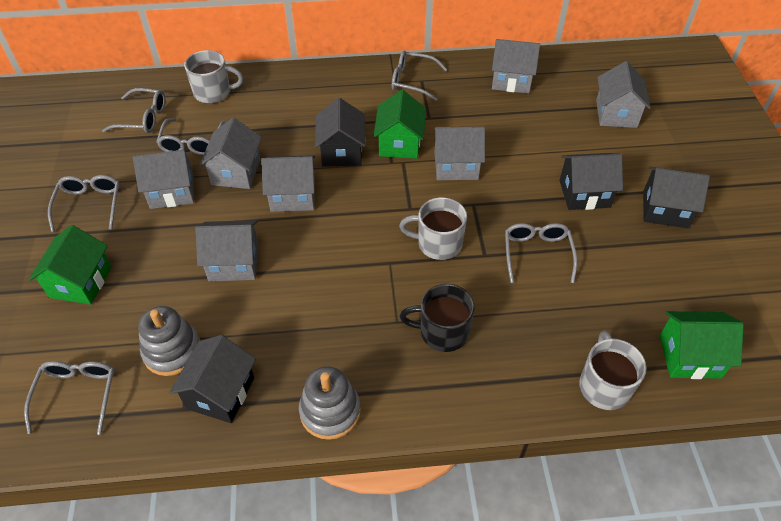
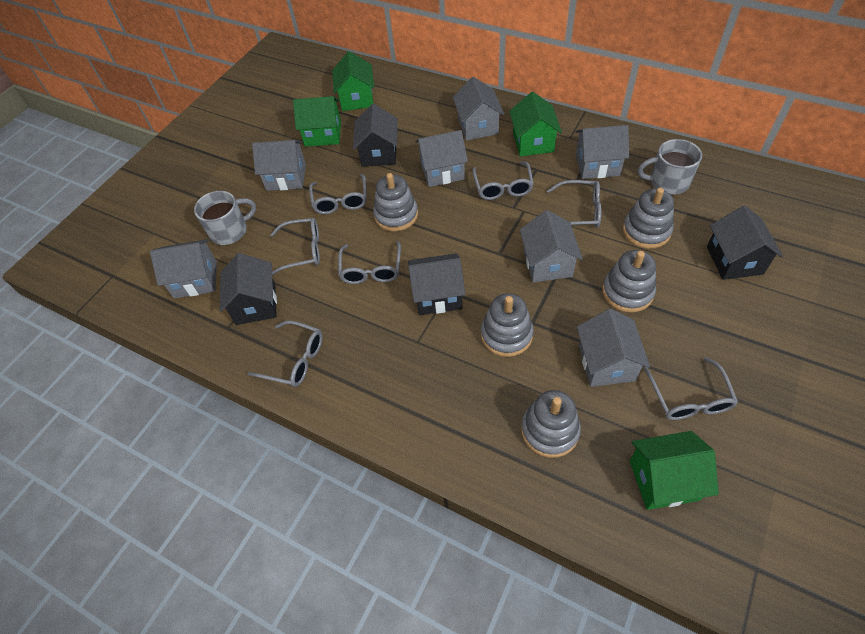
black mug: 1 -> 0
green house: 3 -> 4
grey glasses: 6 -> 7
grey mug: 3 -> 2
grey stacking toy: 2 -> 5

